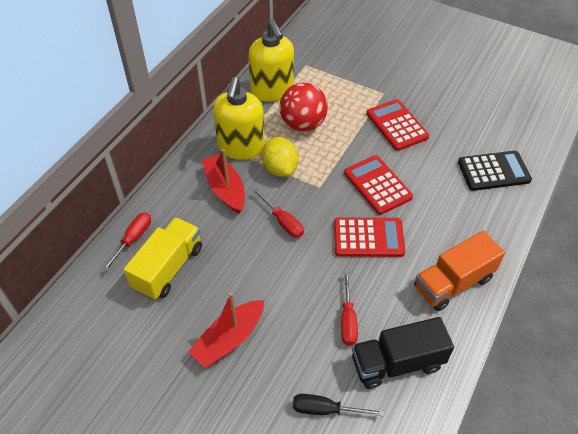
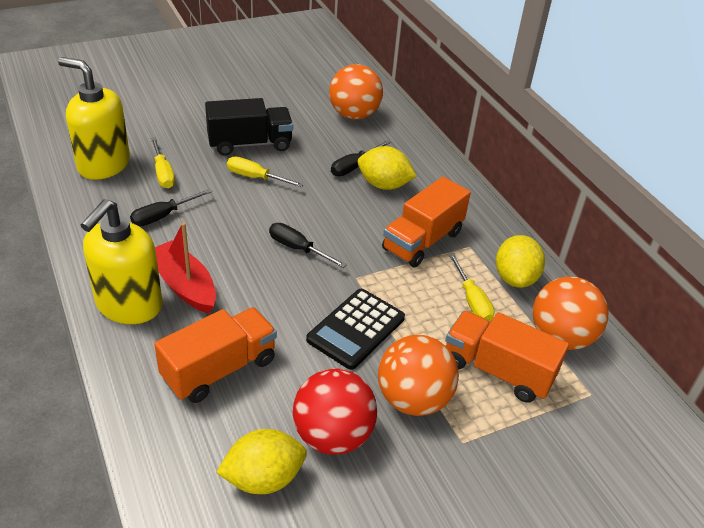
black screwdriver: 1 -> 3
orange ball: 0 -> 3
orange truck: 1 -> 3
red boat: 2 -> 1
red calculator: 3 -> 0
red screwdriver: 3 -> 0
yellow lemon: 1 -> 3
yellow screwdriver: 0 -> 3
yellow truck: 1 -> 0

